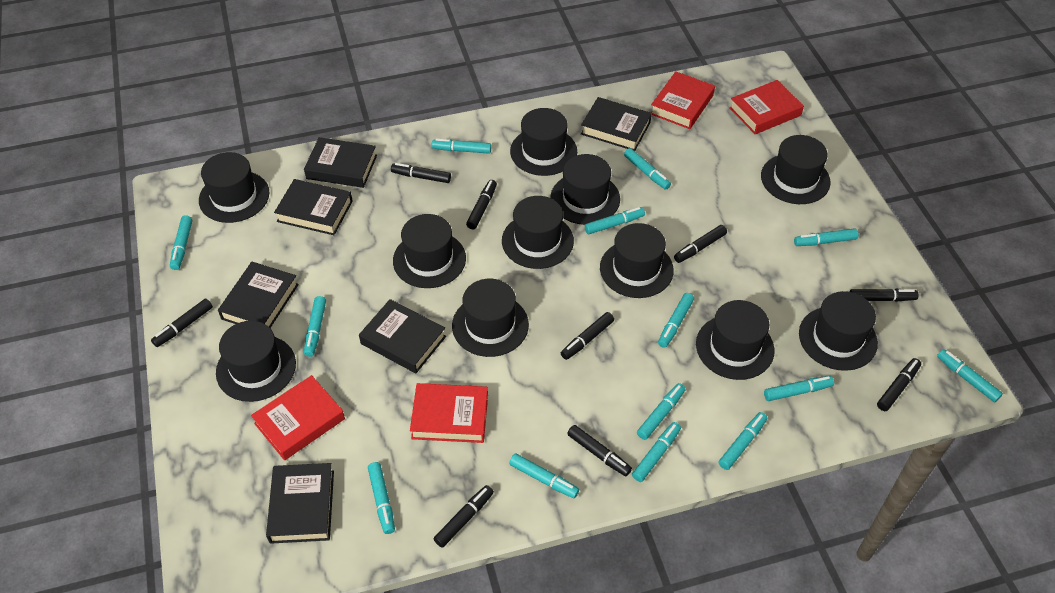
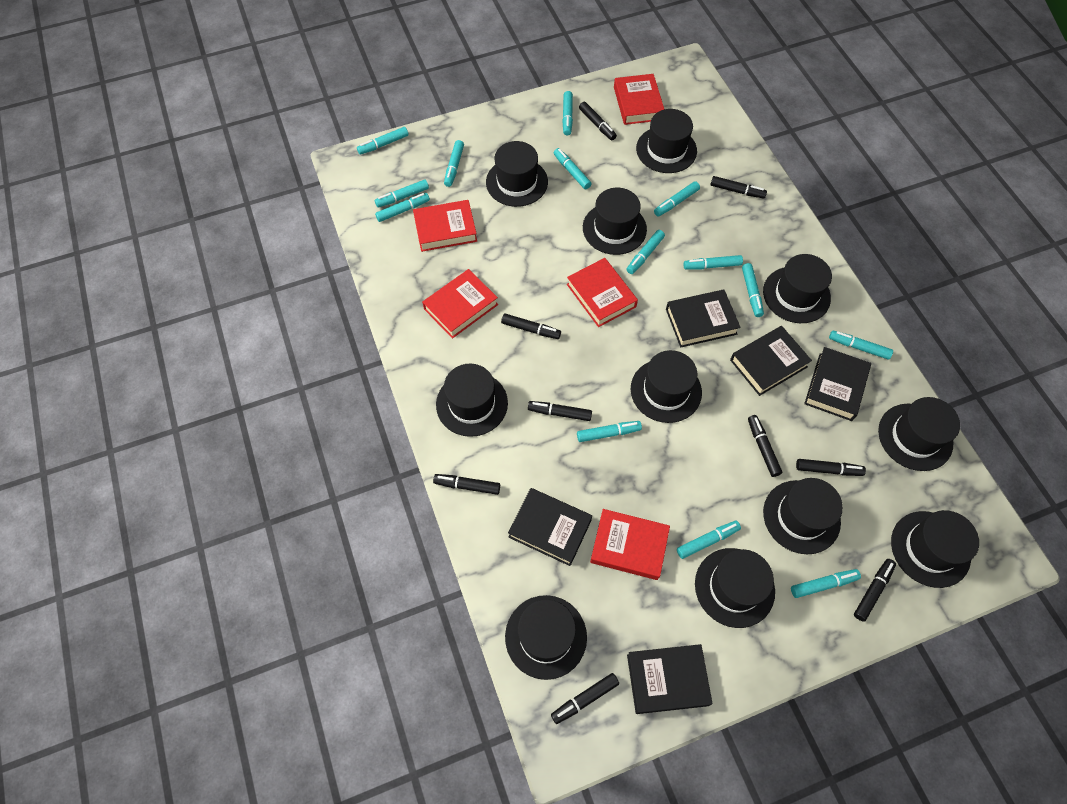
black book: 6 -> 5
red book: 4 -> 5

